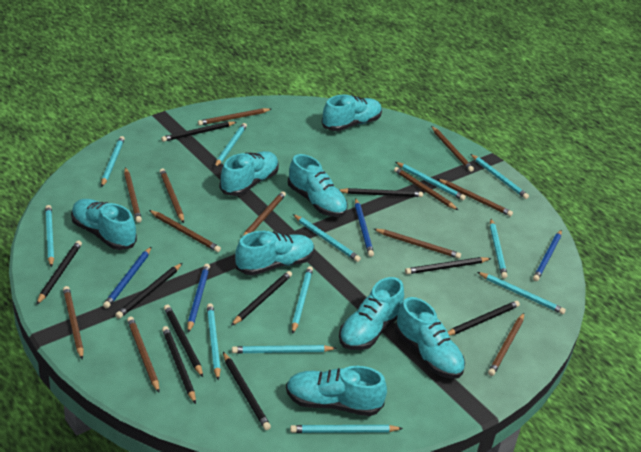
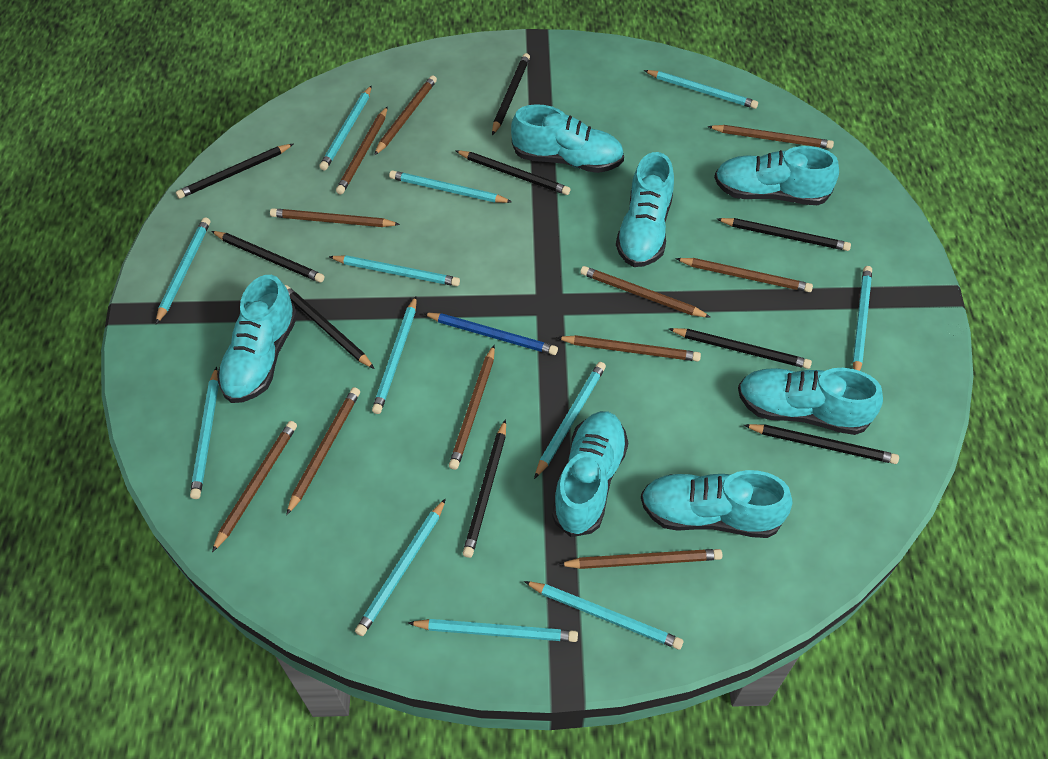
black pencil: 10 -> 9
blue pencil: 4 -> 1
brown pencil: 12 -> 11
turquoise shoe: 8 -> 7

